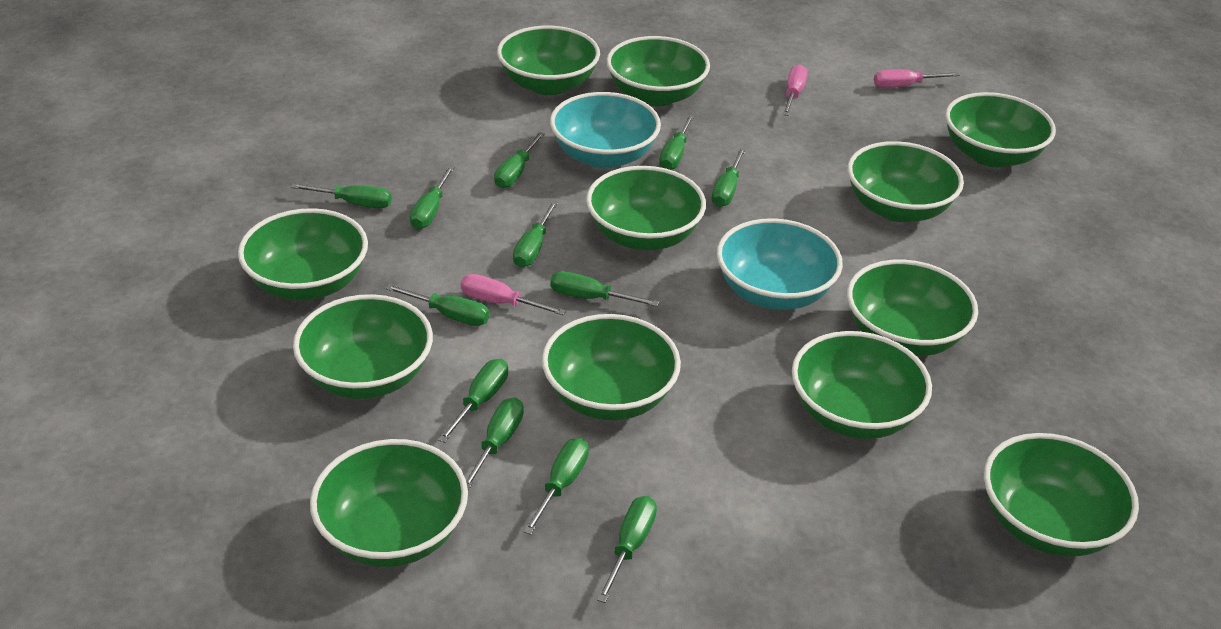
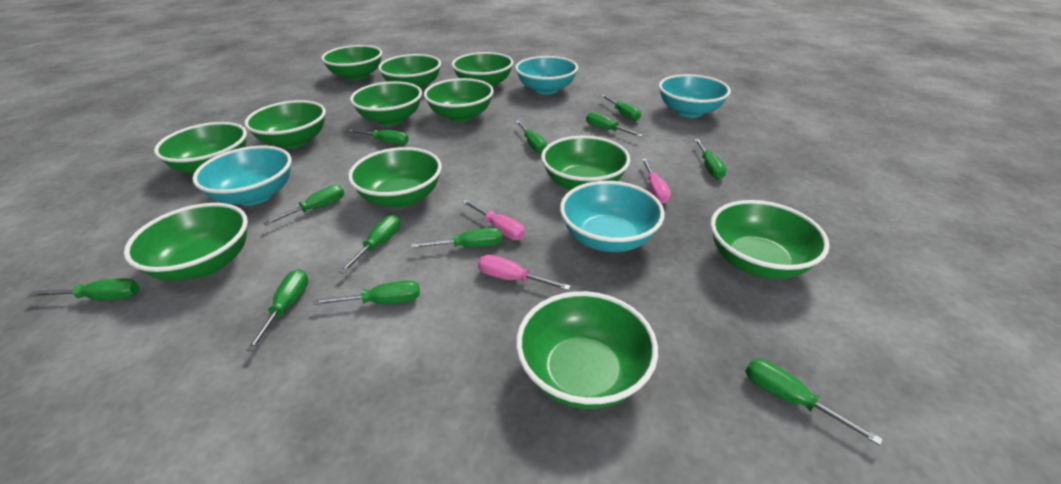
turquoise bowl: 2 -> 4

